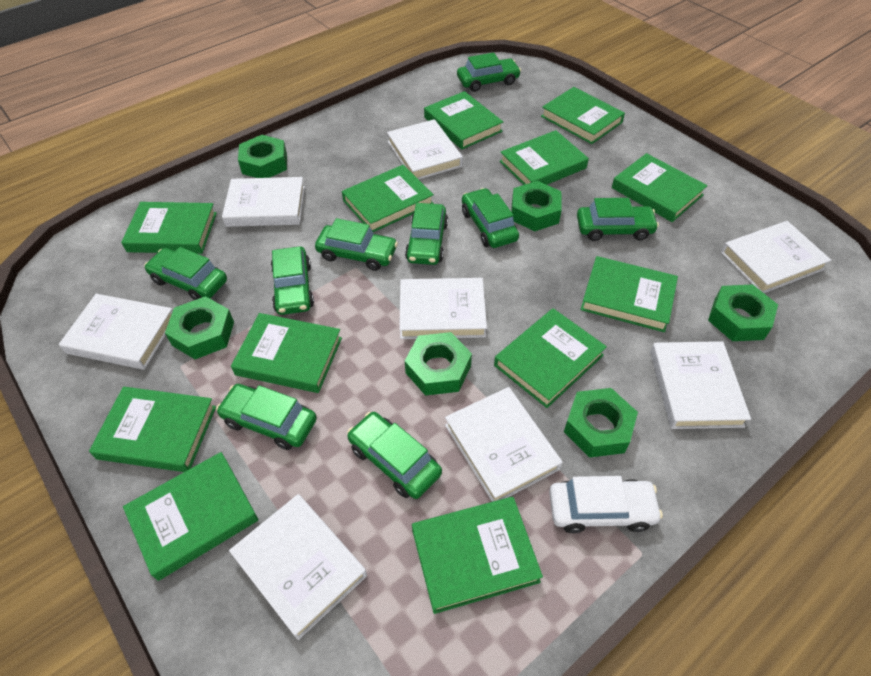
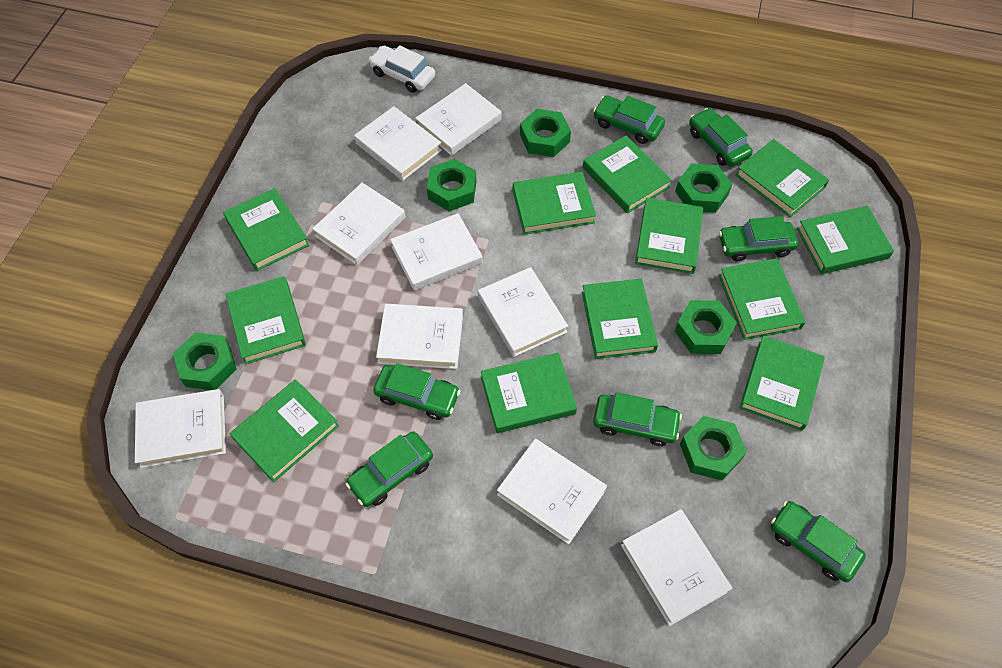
green car: 9 -> 7
white book: 8 -> 9

